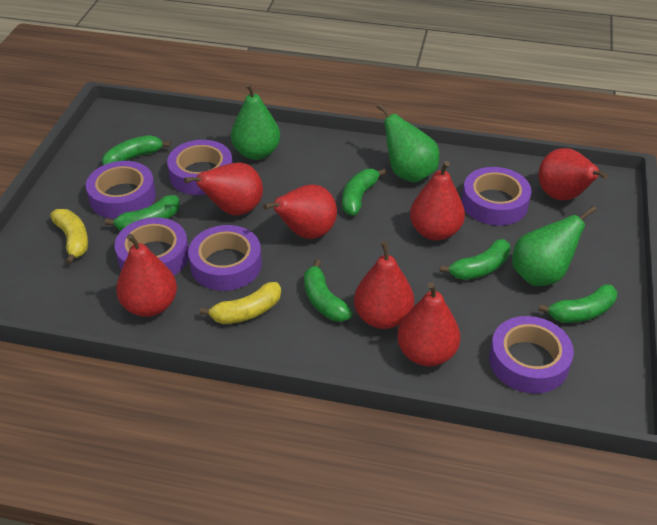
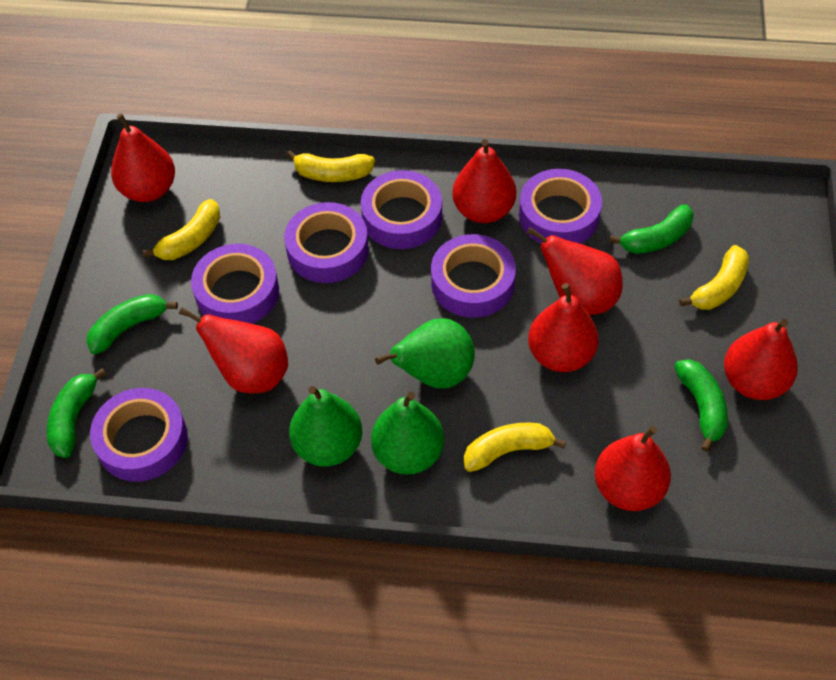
green banana: 6 -> 4
yellow banana: 2 -> 4

